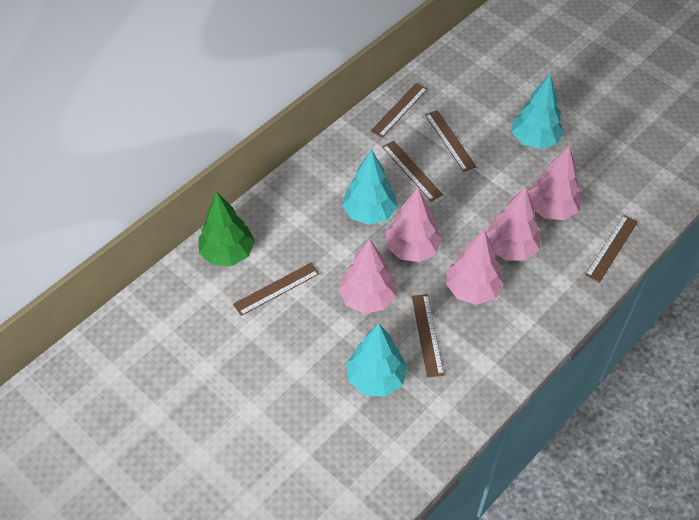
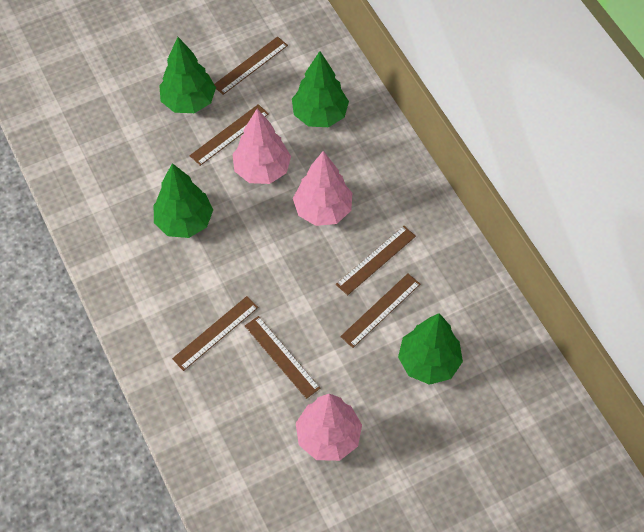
green tree: 1 -> 4
pink tree: 5 -> 3
turquoise tree: 3 -> 0

